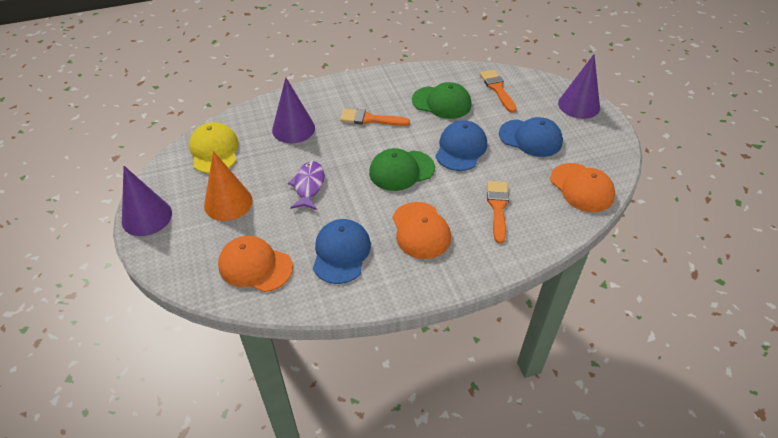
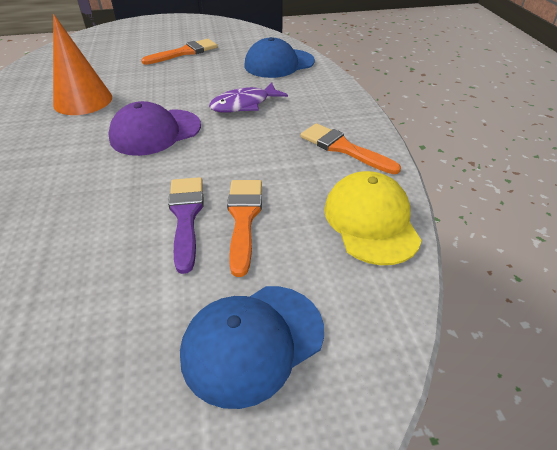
blue cap: 3 -> 2
green cap: 2 -> 0
orange cap: 3 -> 0
purple brush: 0 -> 1
purple cap: 0 -> 1
purple cone: 3 -> 0

